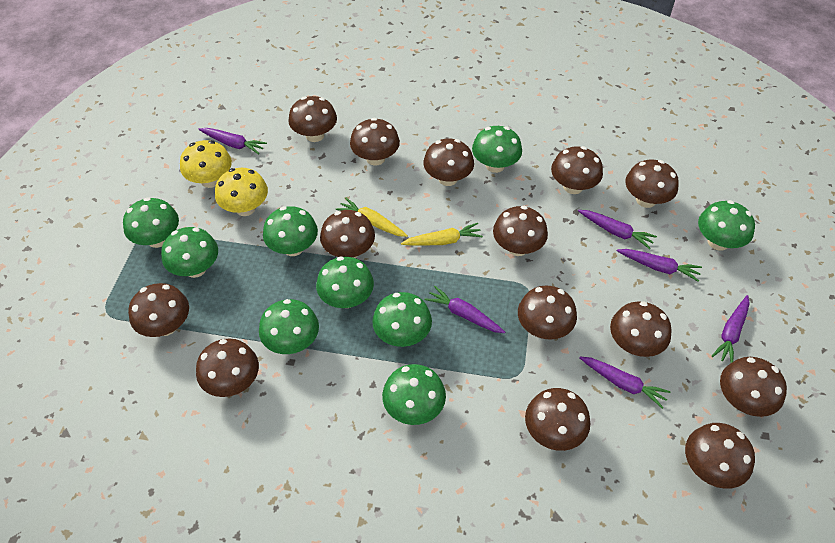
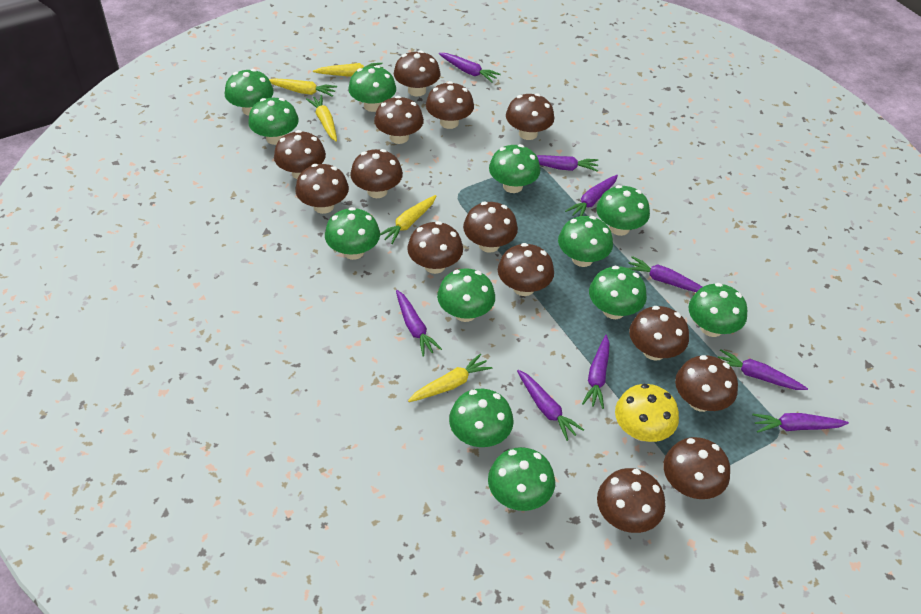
green mushroom: 9 -> 12
purple carrot: 6 -> 9
yellow carrot: 2 -> 5
yellow mushroom: 2 -> 1

